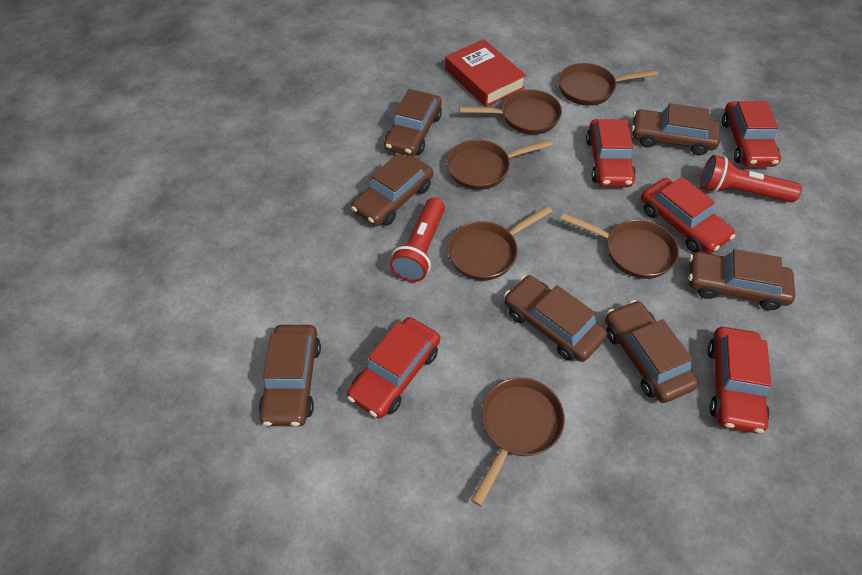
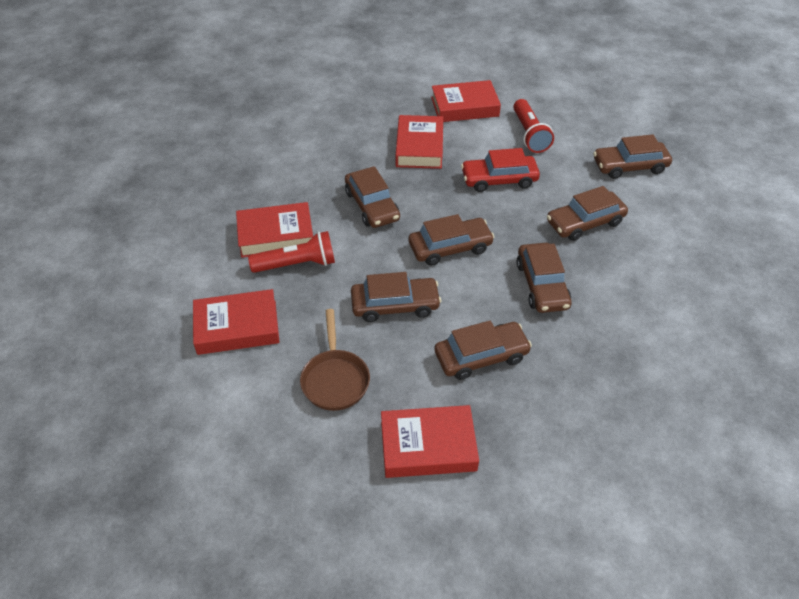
brown pan: 6 -> 1
red book: 1 -> 5
red car: 5 -> 1

